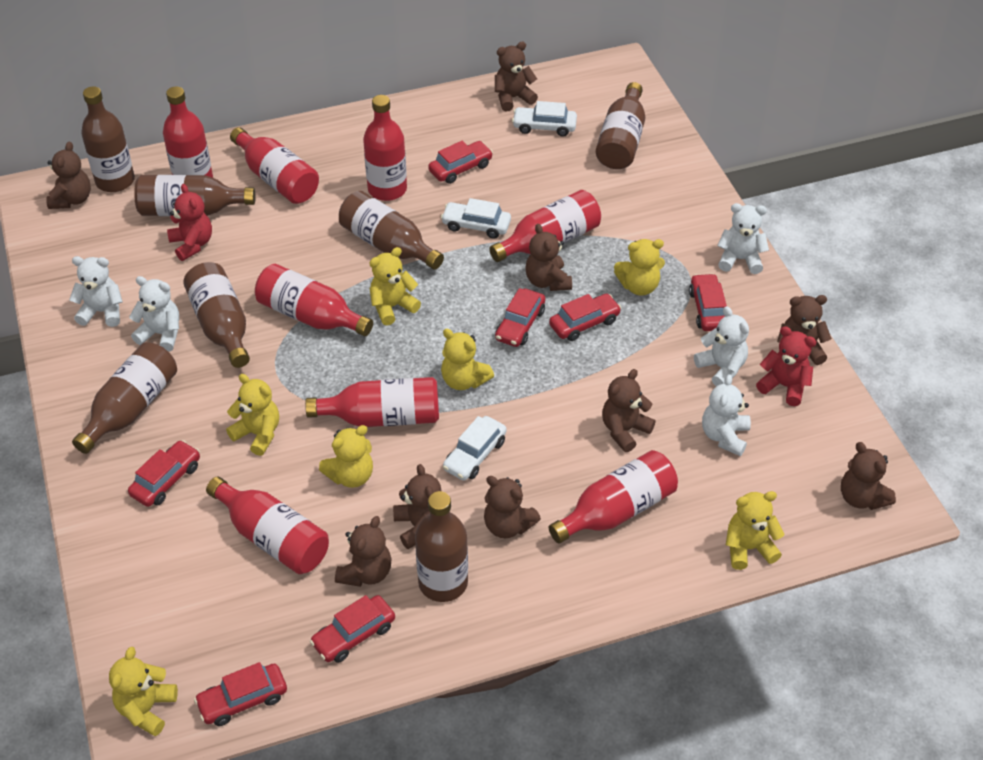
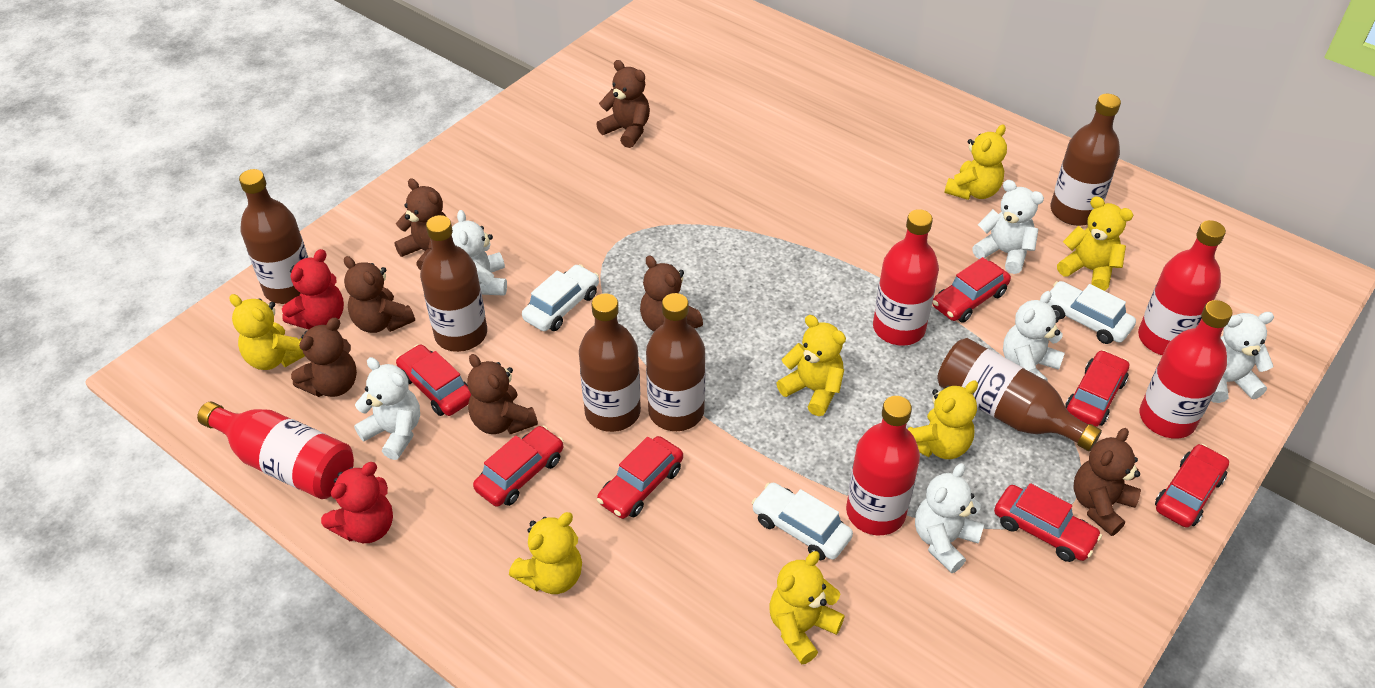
brown bottle: 7 -> 6
brown teddy bear: 9 -> 7
red bottle: 8 -> 5
white teddy bear: 5 -> 6

